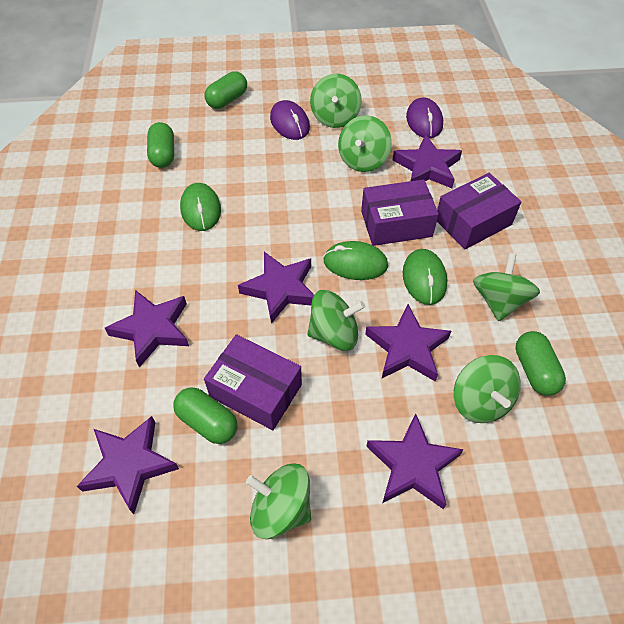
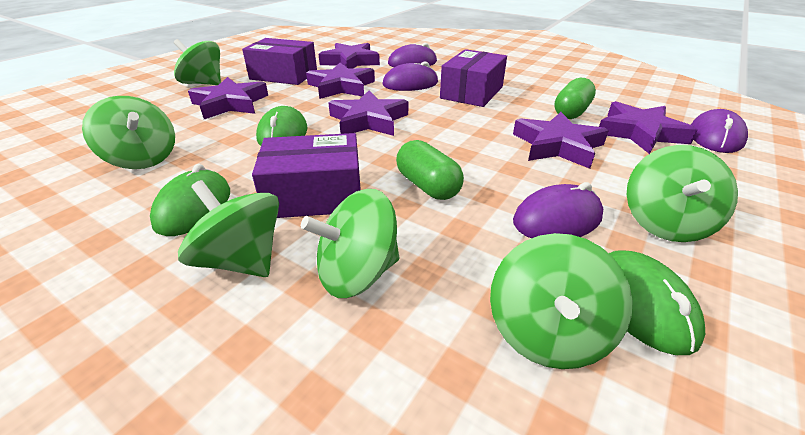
green capsule: 4 -> 2
purple mouse: 2 -> 4

